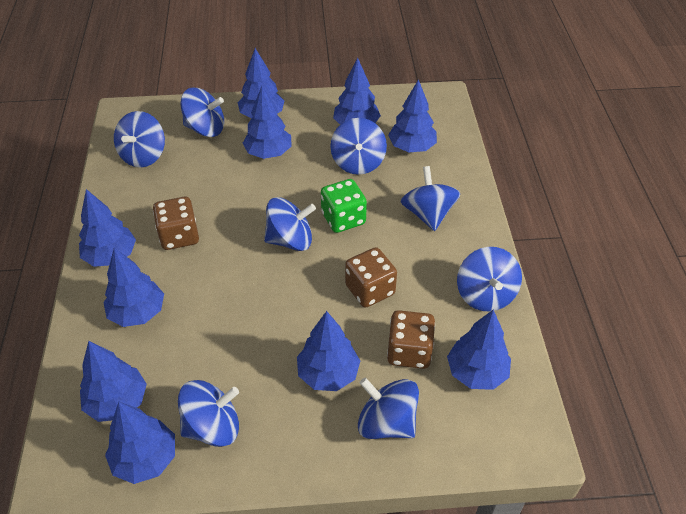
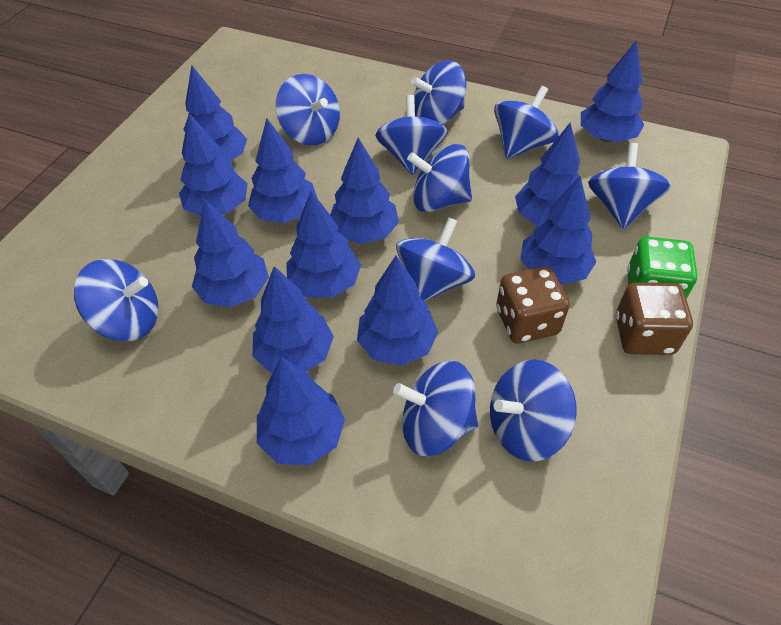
blue spinning top: 8 -> 10
blue tree: 10 -> 12
brown dice: 3 -> 2

